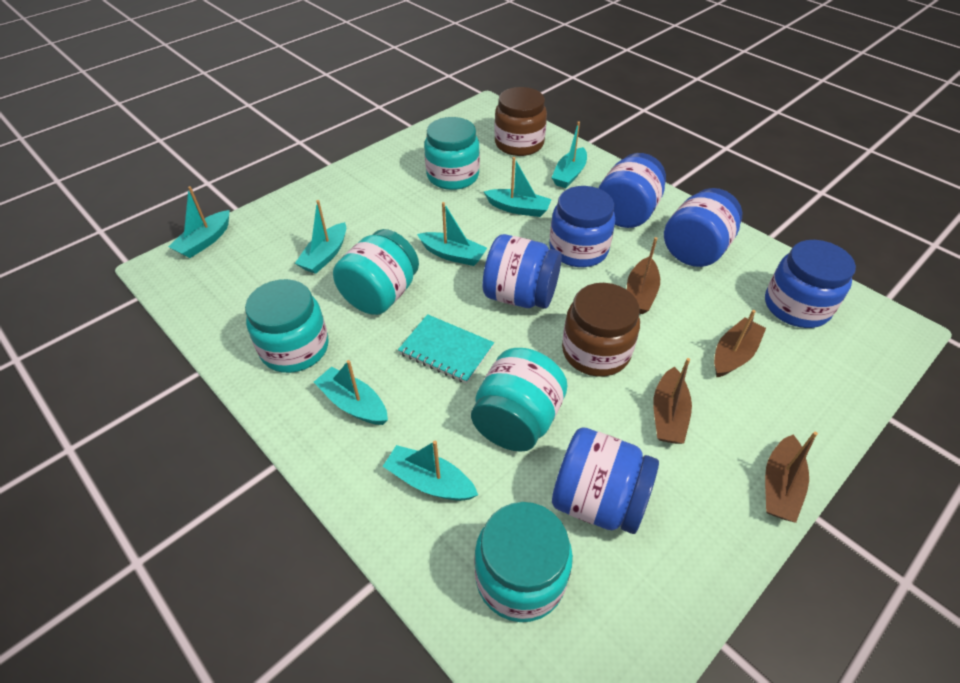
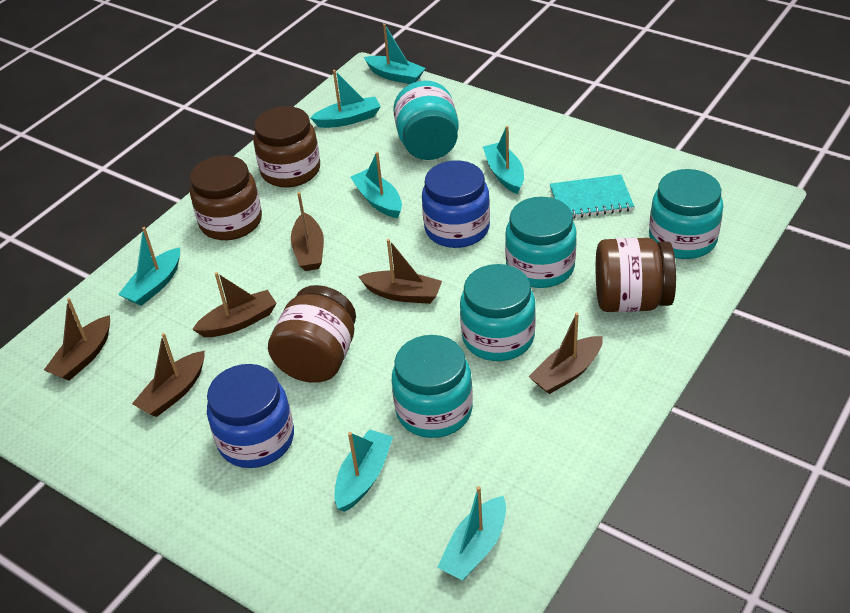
blue jar: 6 -> 2
brown boat: 4 -> 6
brown jar: 2 -> 4

